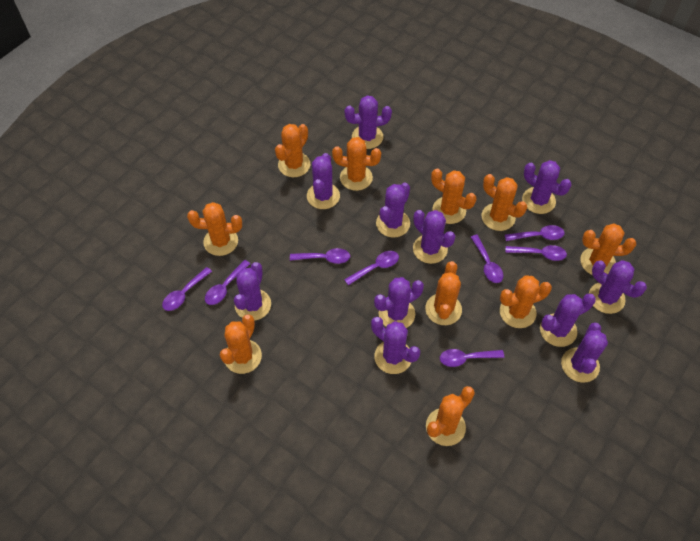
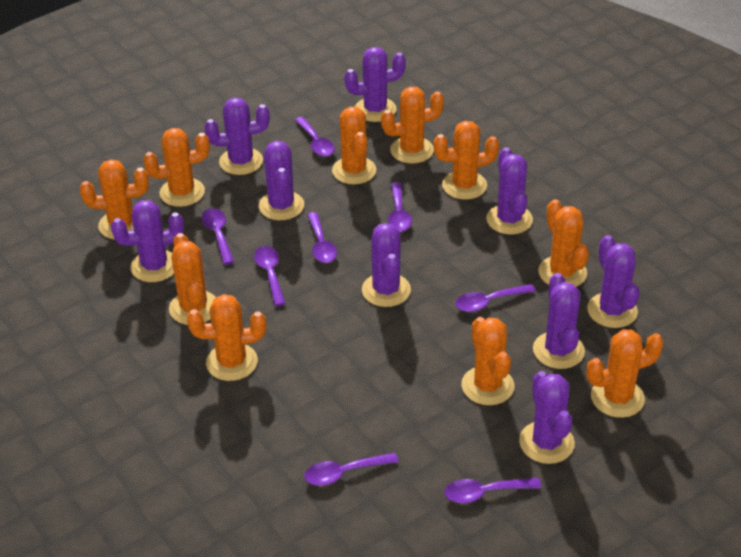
purple cactus: 11 -> 9

